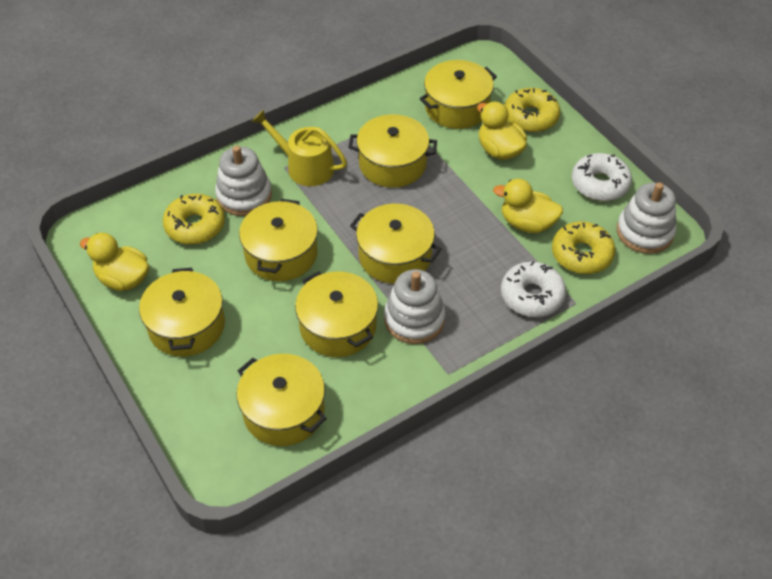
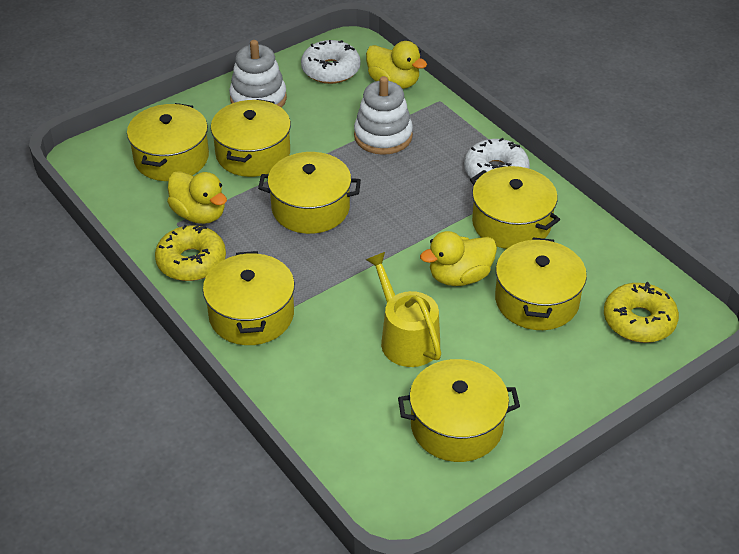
white stacking toy: 3 -> 2
yellow donut: 3 -> 2

